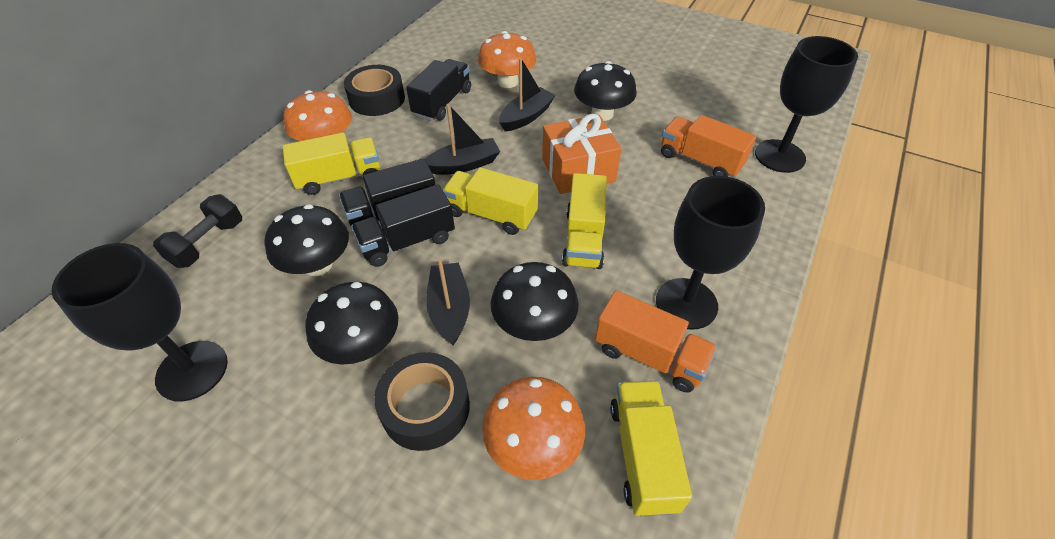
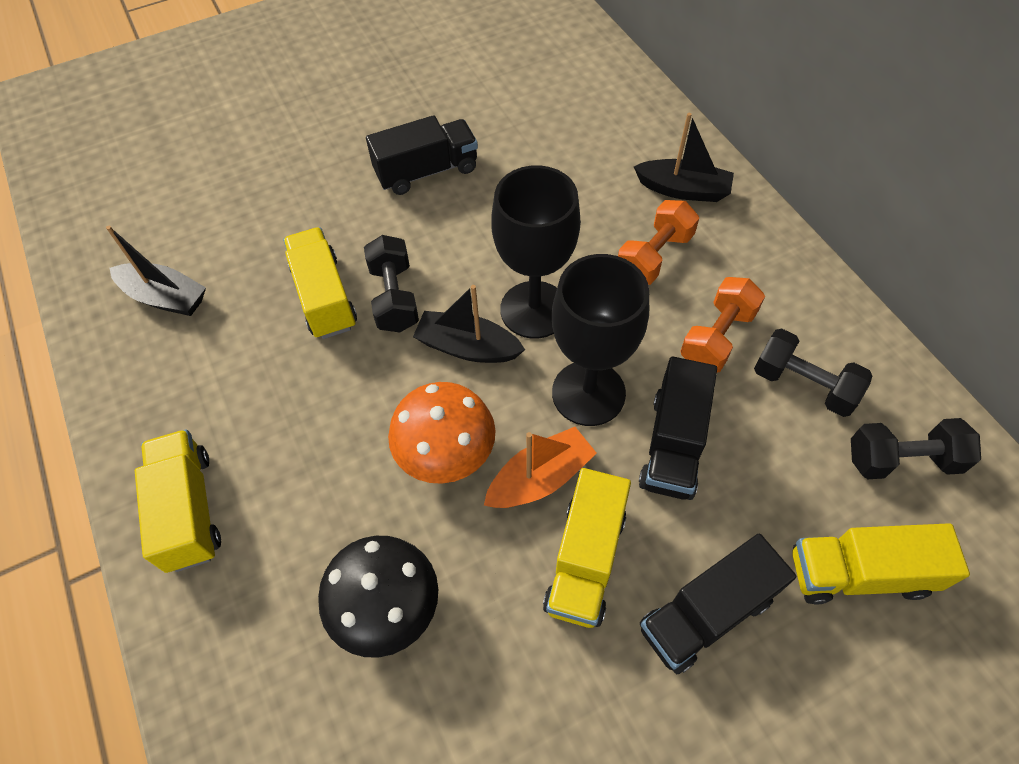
black dumbbell: 1 -> 3
black goblet: 3 -> 2
black mushroom: 4 -> 1
black tape: 2 -> 0
orange boat: 0 -> 1
orange dumbbell: 0 -> 2
orange gift: 1 -> 0
orange mushroom: 3 -> 1
orange truck: 2 -> 0

